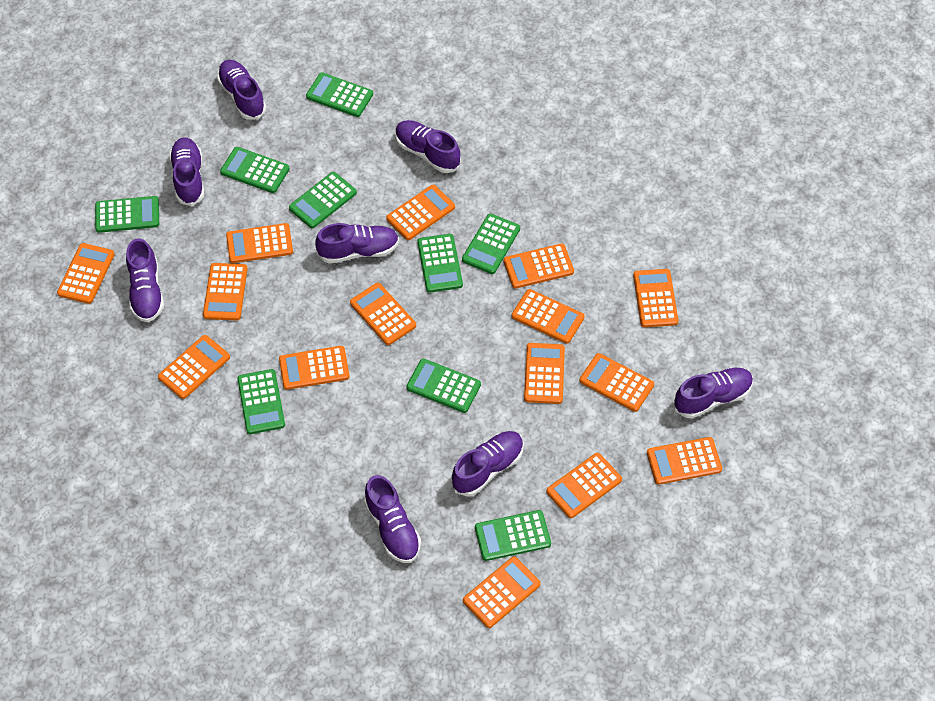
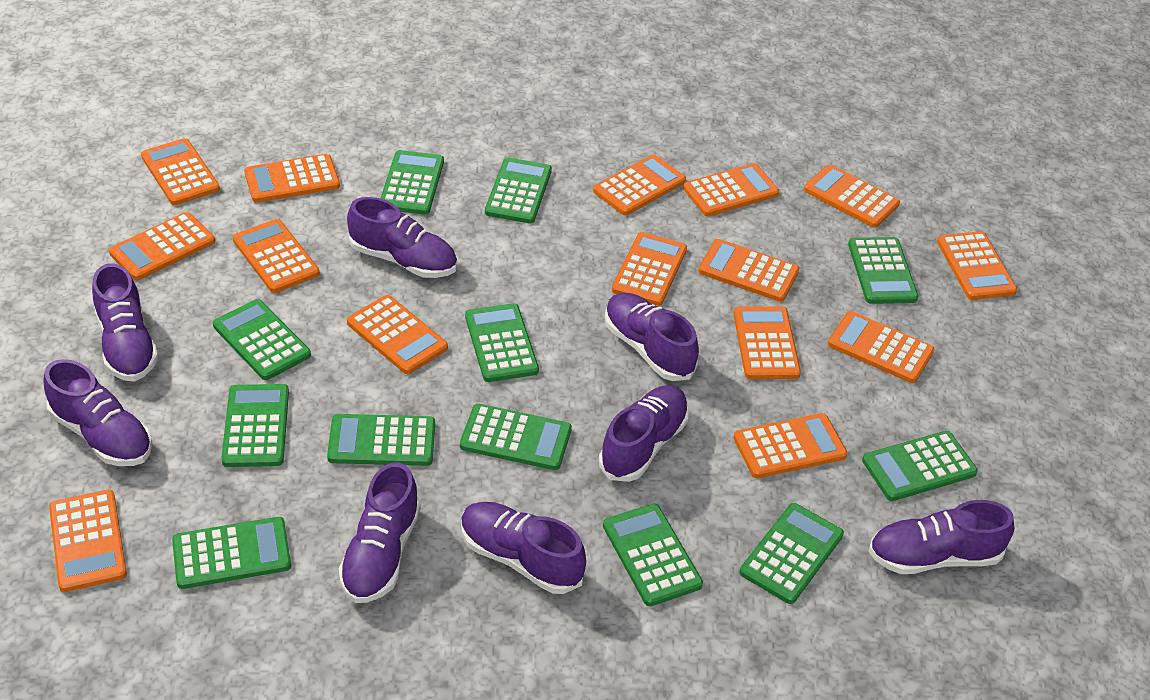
green calculator: 9 -> 12

